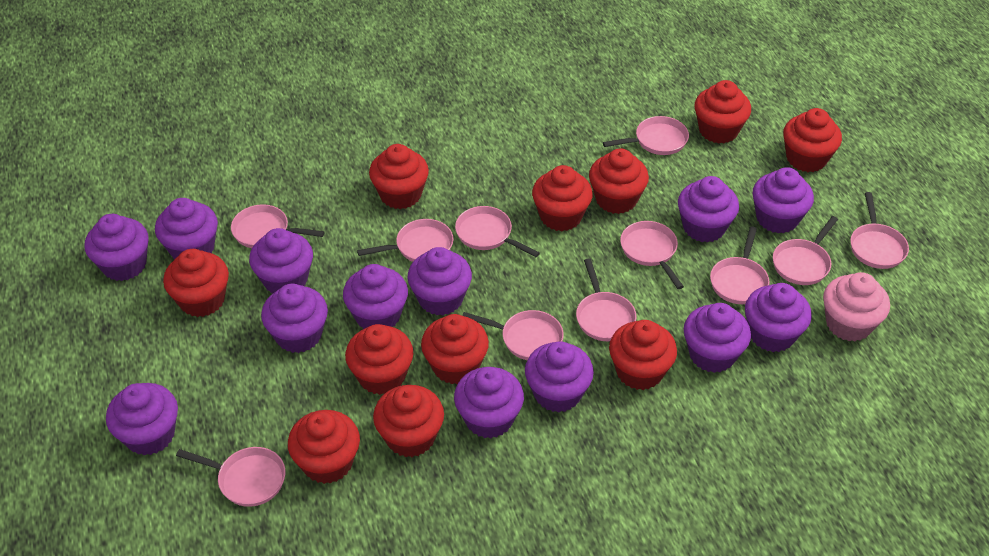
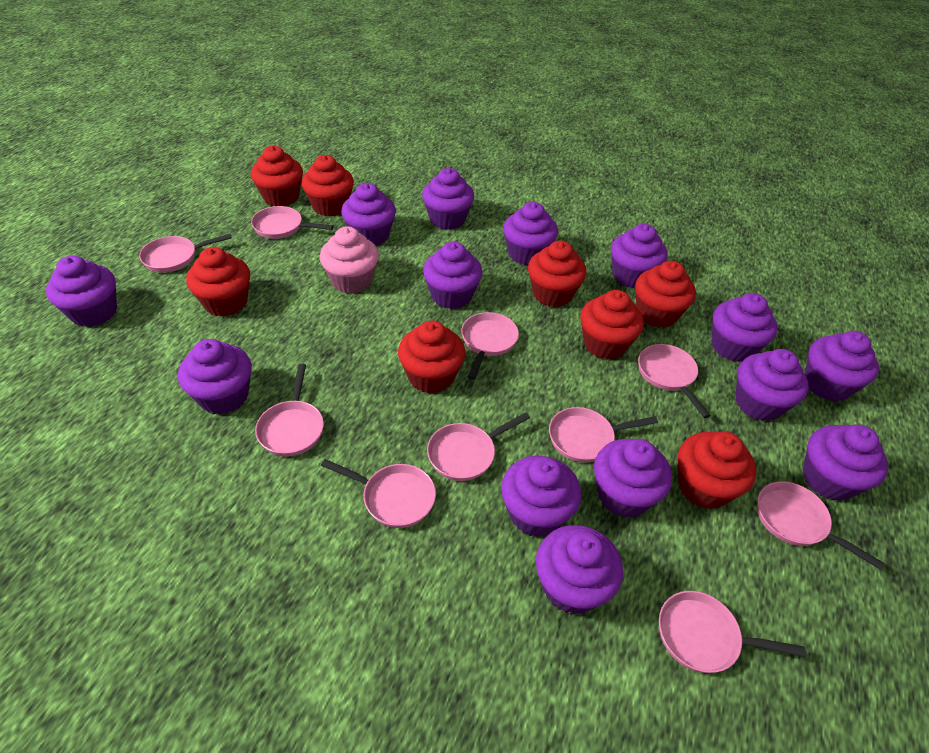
pink pan: 11 -> 10
purple cupcake: 13 -> 14
red cupcake: 11 -> 8

